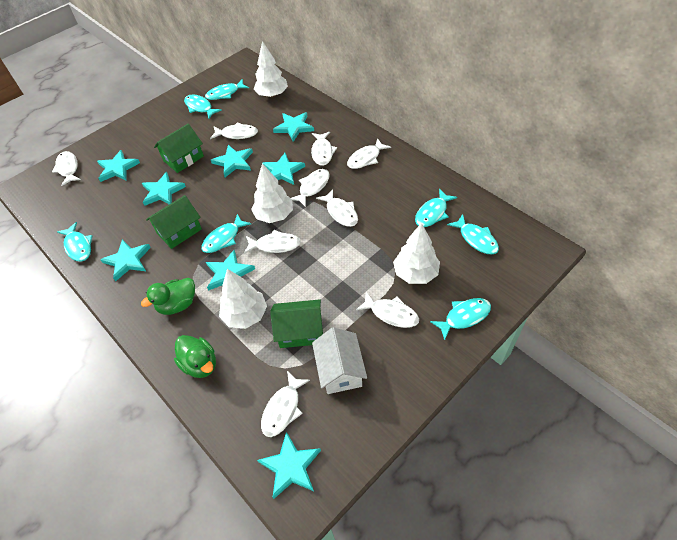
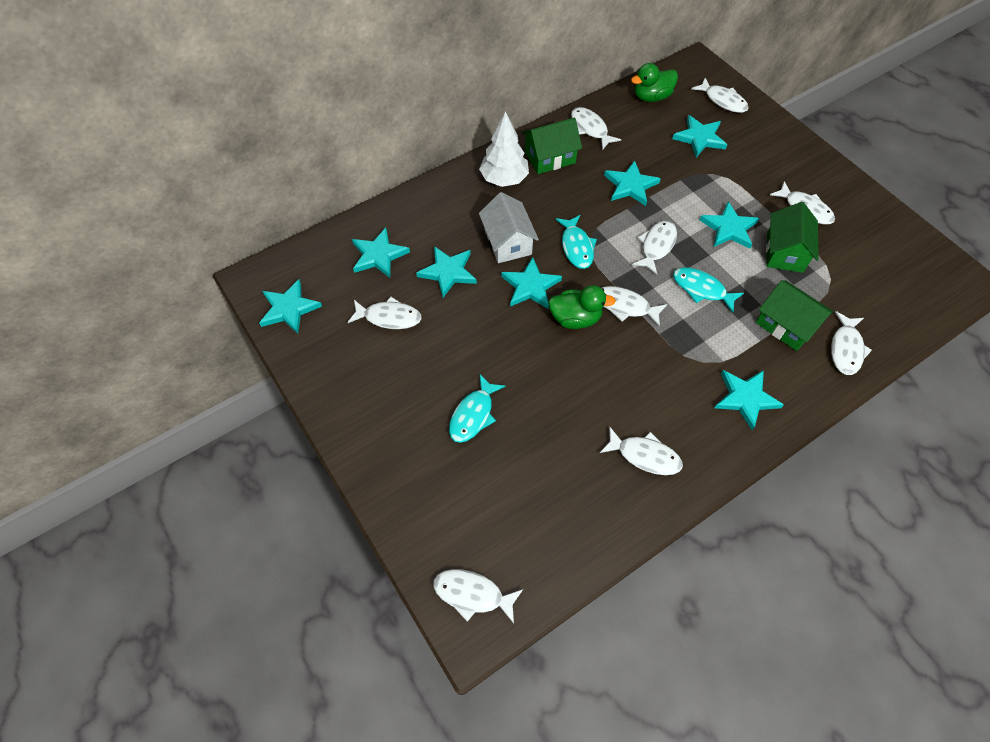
turquoise fish: 7 -> 3
white tree: 4 -> 1

